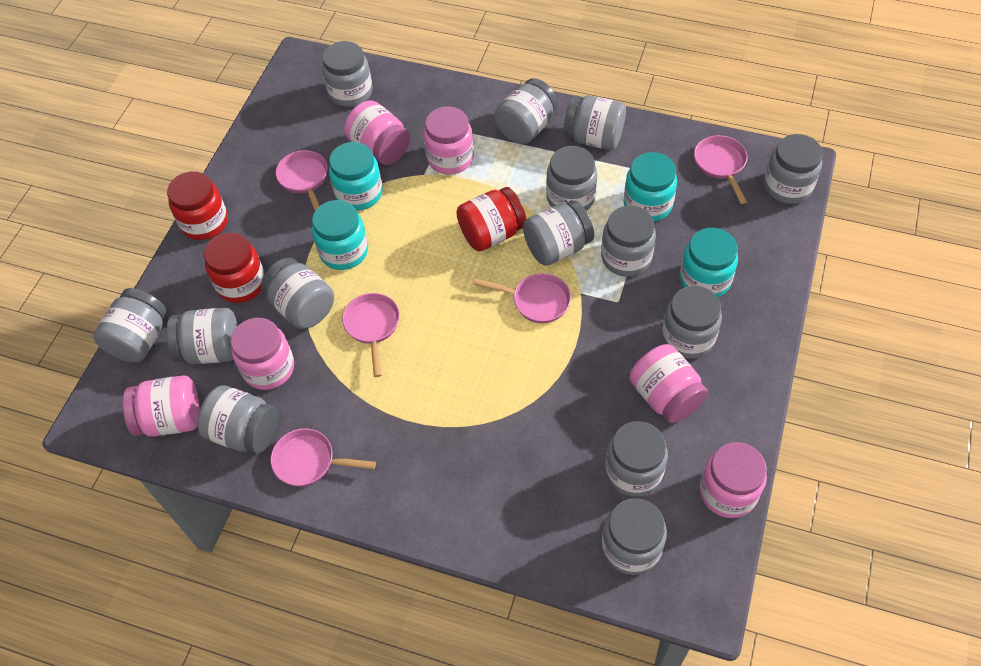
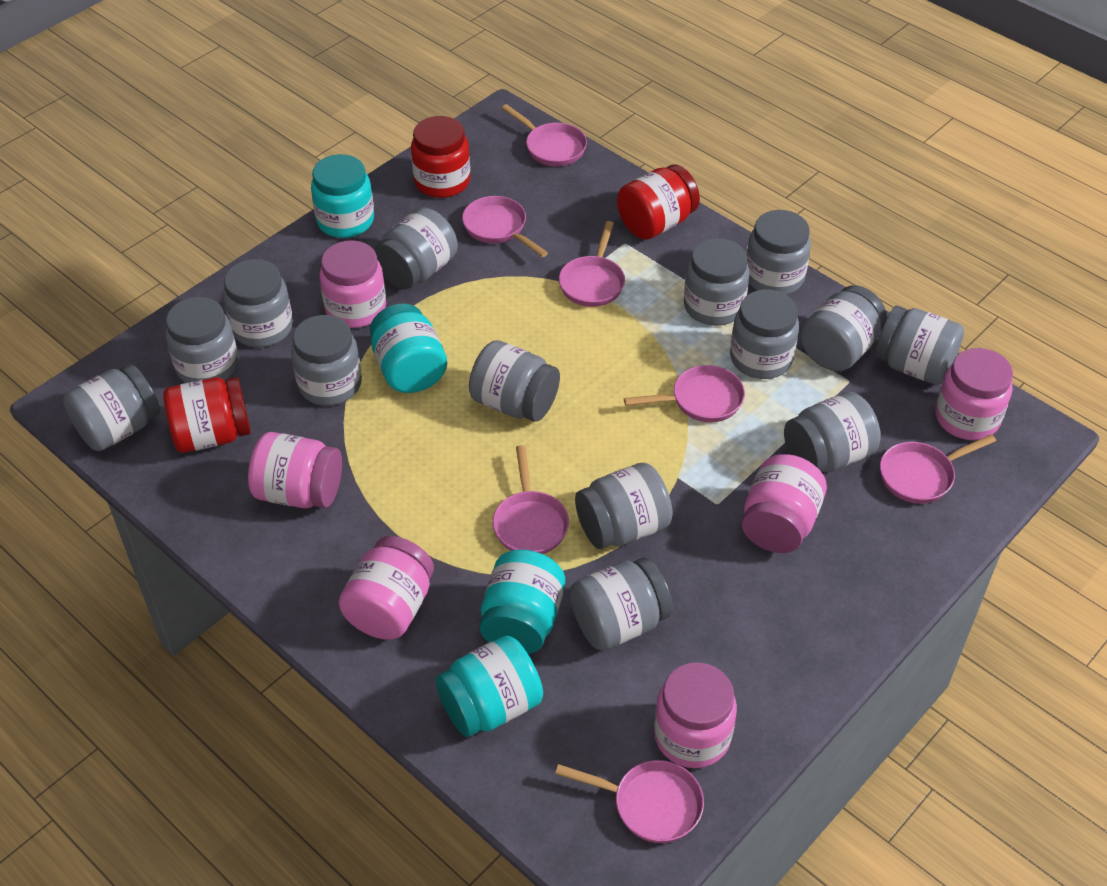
pink pan: 5 -> 7

